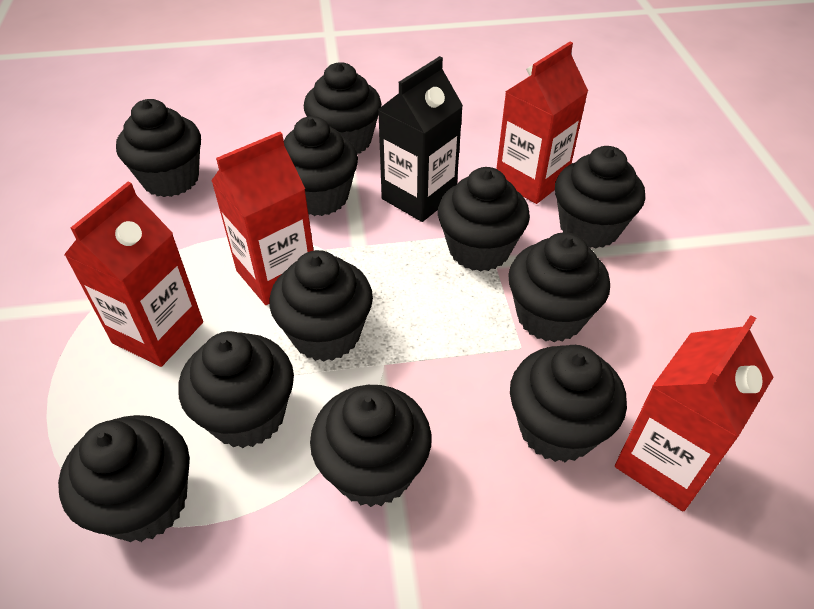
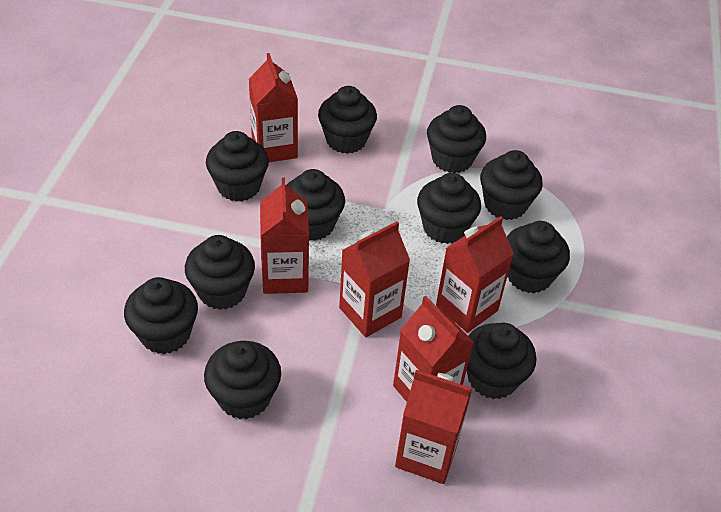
black carton: 1 -> 0
red carton: 4 -> 6

